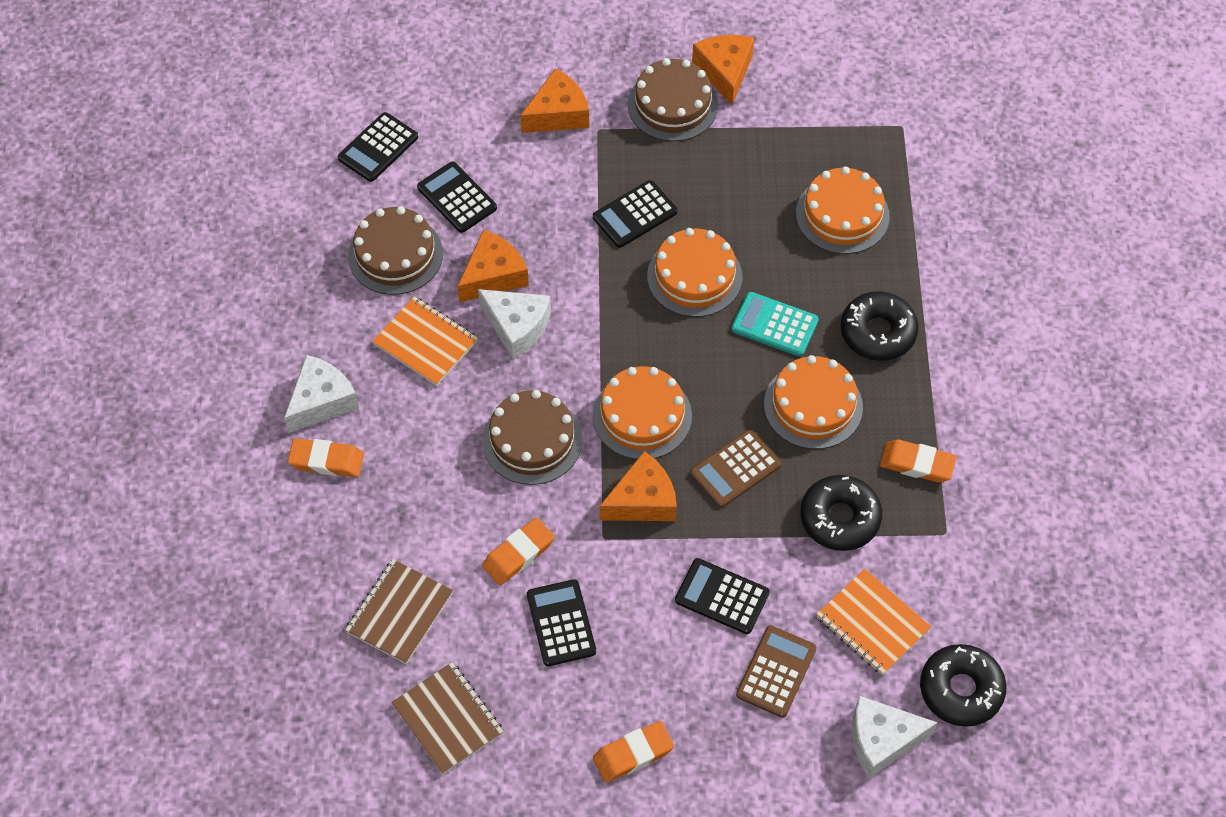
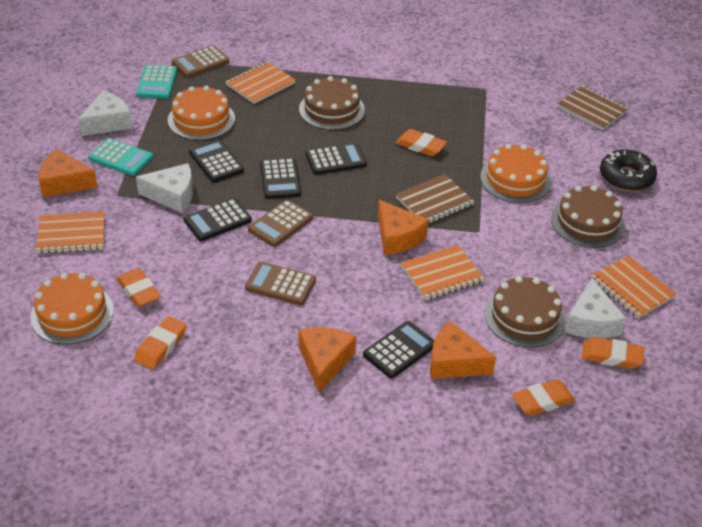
black donut: 3 -> 1
brown calculator: 2 -> 3
orange cake: 4 -> 3
orange eraser: 4 -> 5
orange notebook: 2 -> 4
turquoise calculator: 1 -> 2

